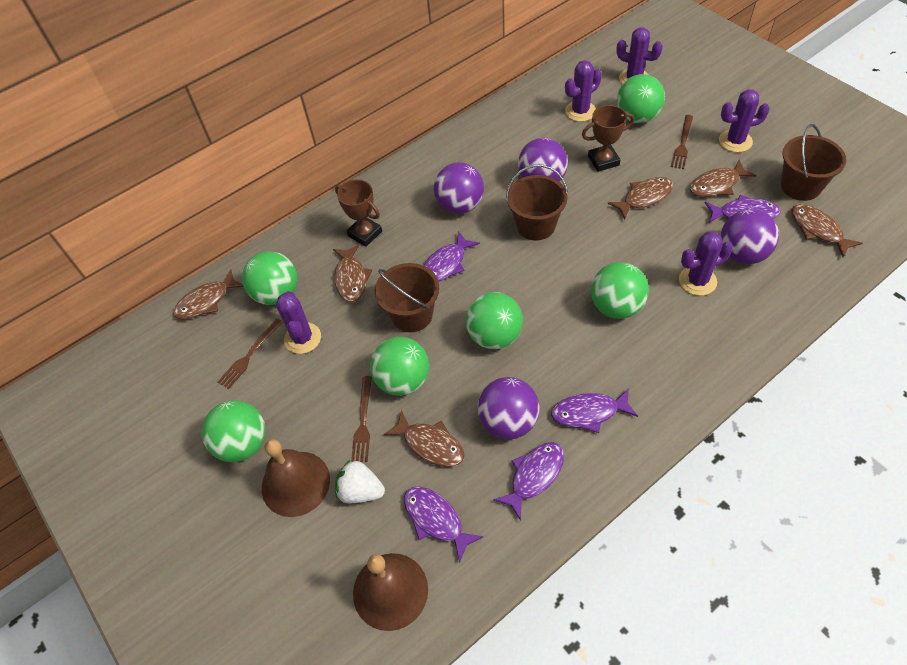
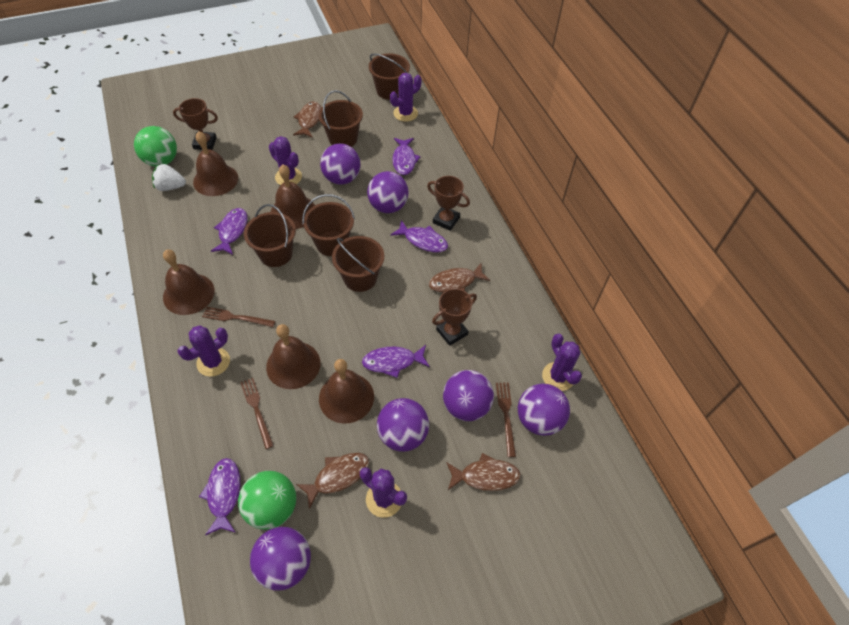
brown bell: 2 -> 5
brown bucket: 3 -> 5
brown fish: 6 -> 4
brown trophy: 2 -> 3
green ball: 6 -> 2
purple ball: 4 -> 6

